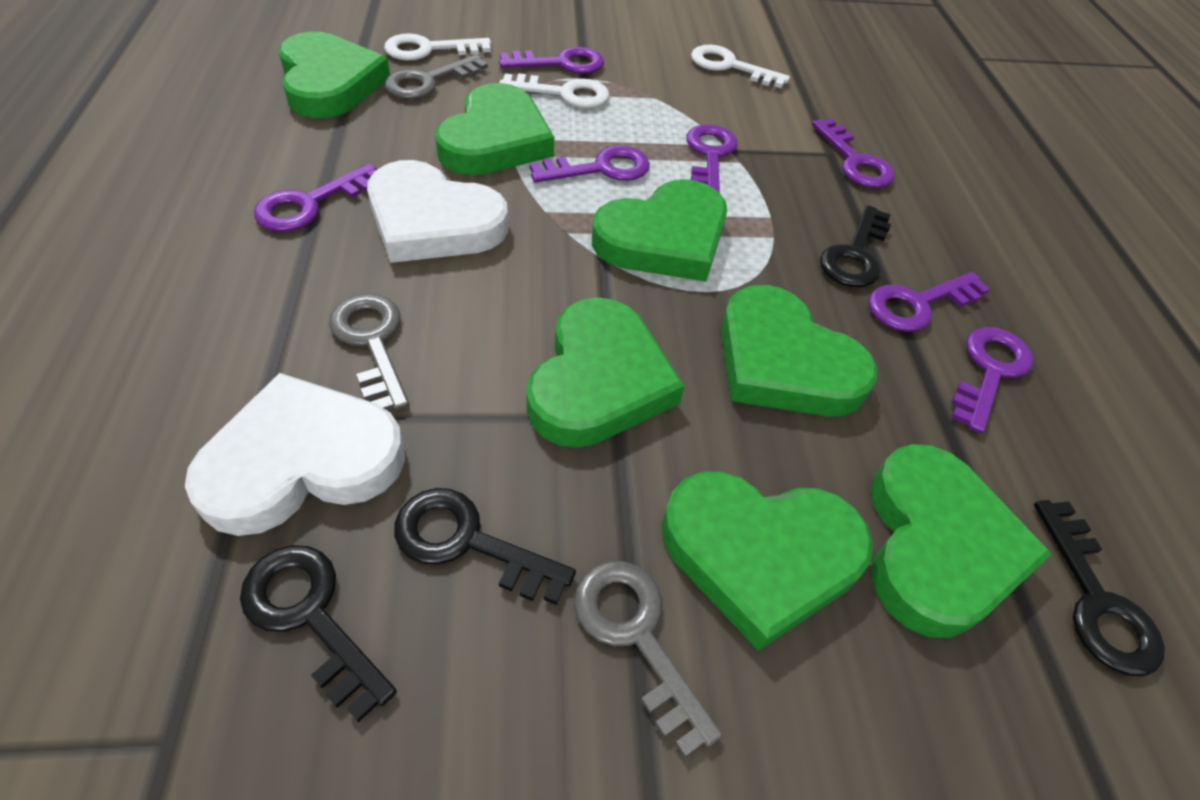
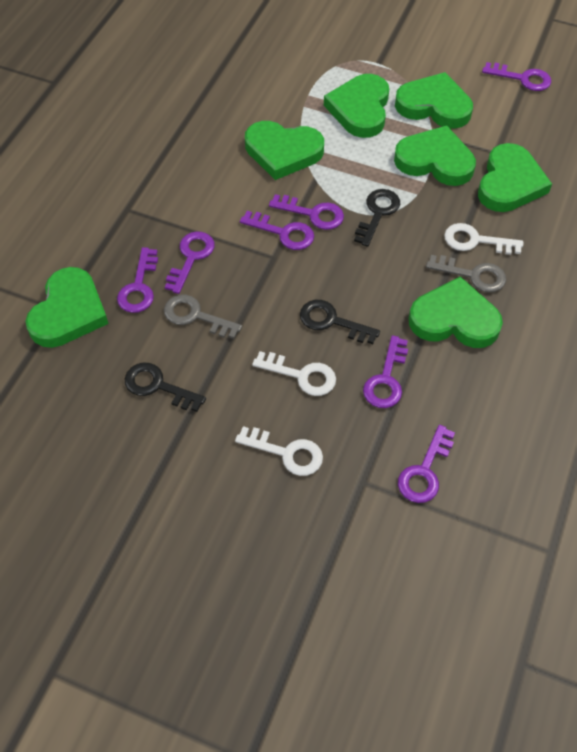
black key: 4 -> 3
grey key: 3 -> 2
white heart: 2 -> 0

